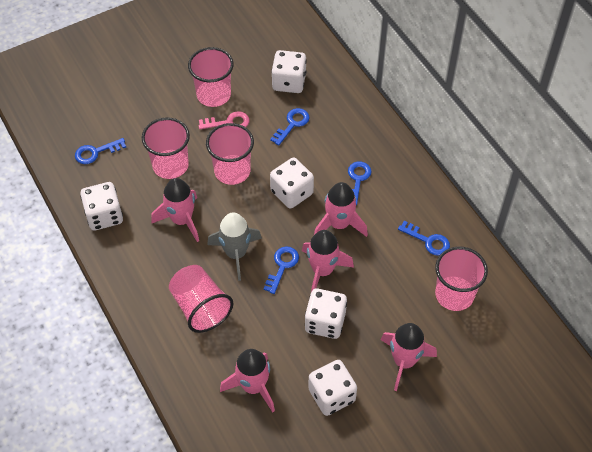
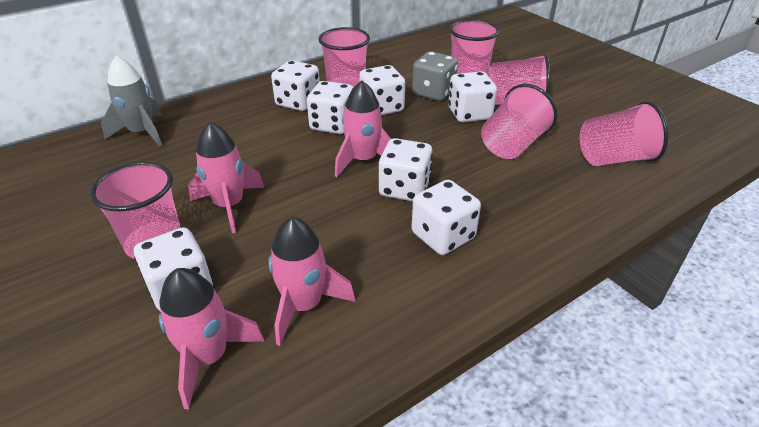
blue key: 5 -> 0
grey dice: 0 -> 1
pink cup: 5 -> 6
pink key: 1 -> 0
pink rocket: 5 -> 4
white dice: 5 -> 7

